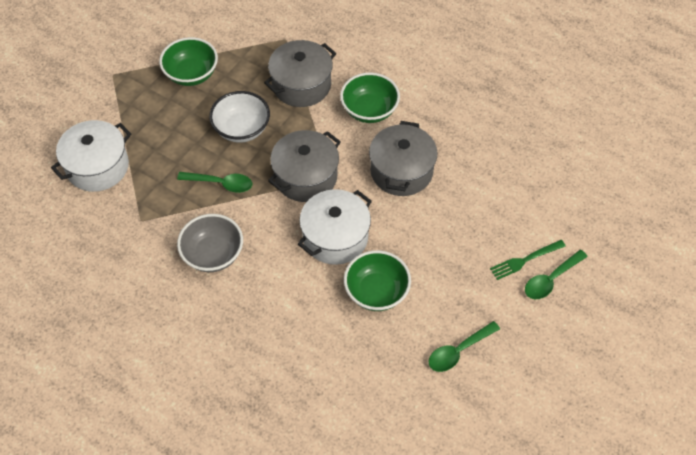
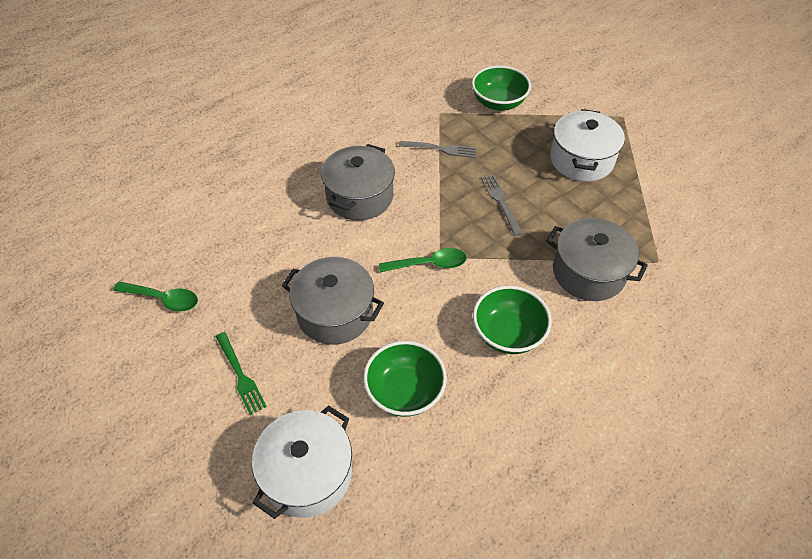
green spoon: 3 -> 2
grey bowl: 1 -> 0
grey fork: 0 -> 2
white bowl: 1 -> 0

